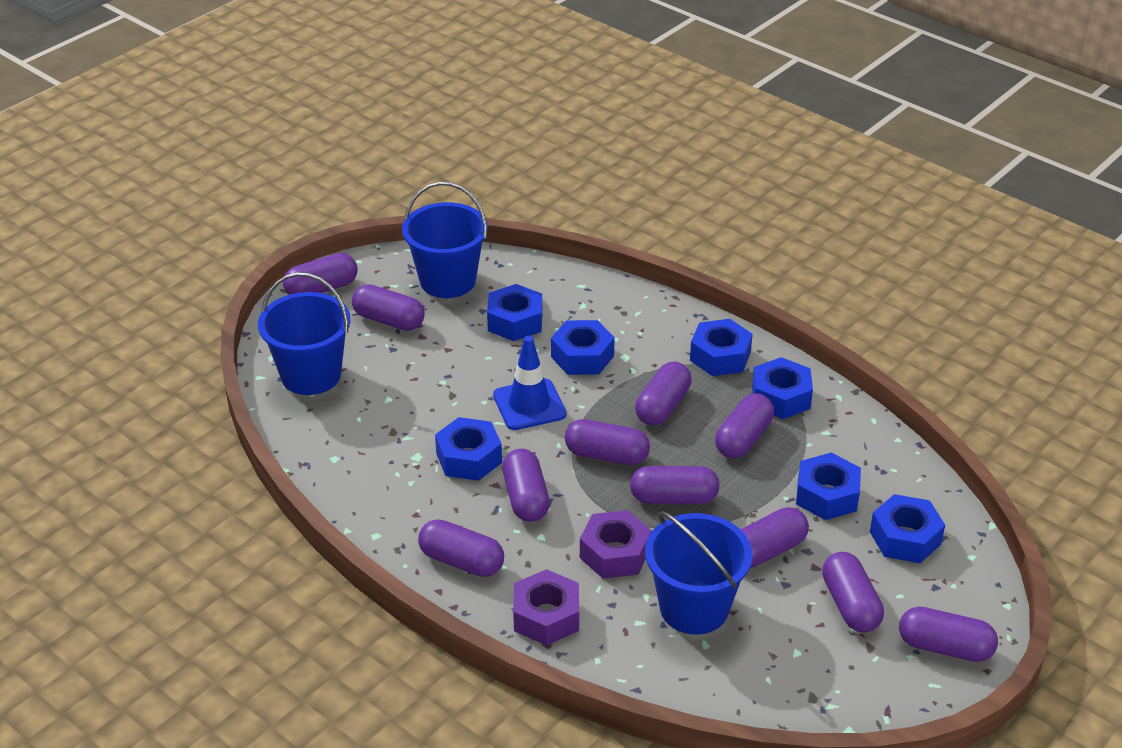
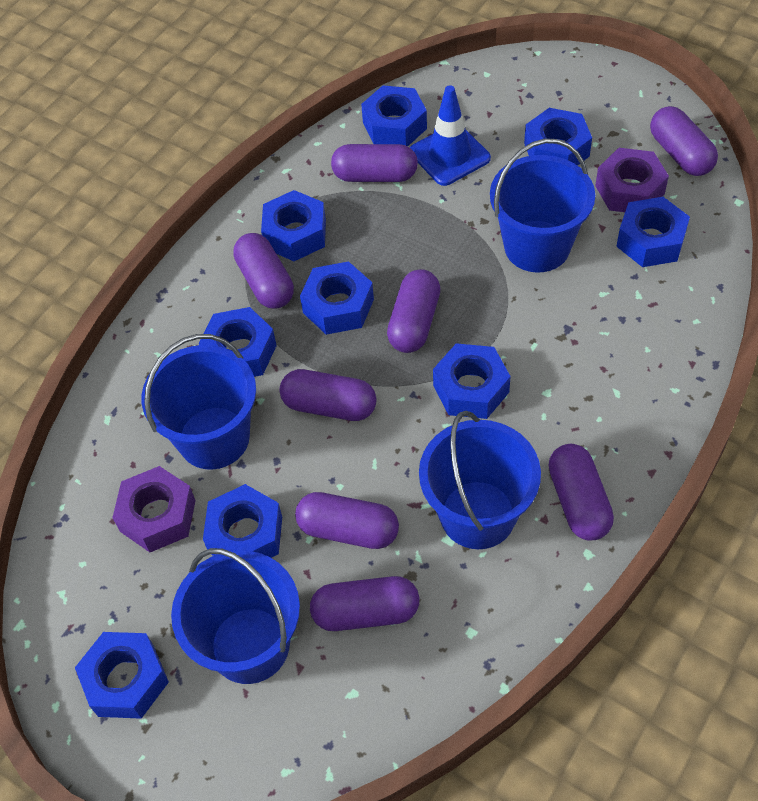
blue bucket: 3 -> 4
blue nut: 7 -> 9
purple capsule: 11 -> 8

